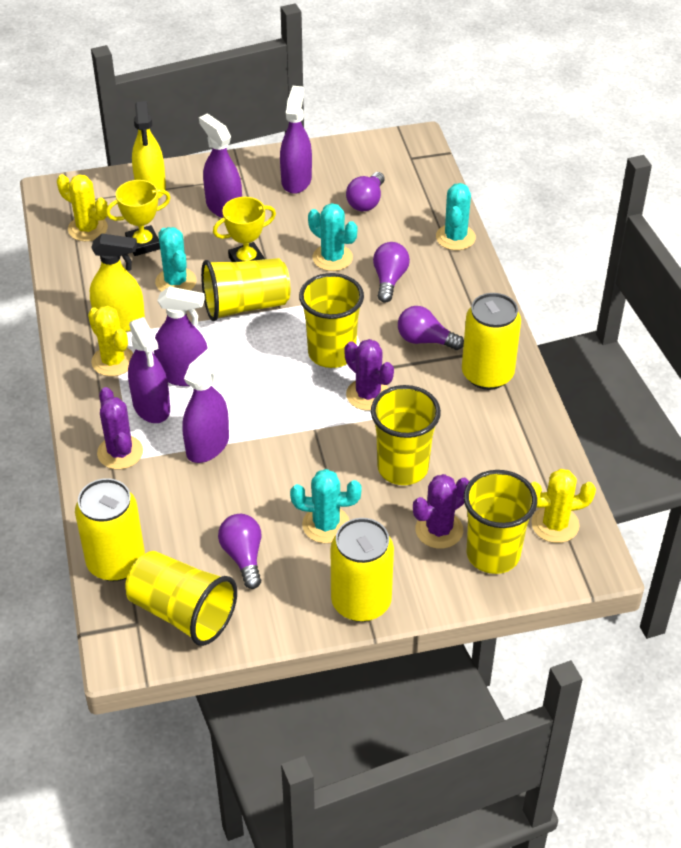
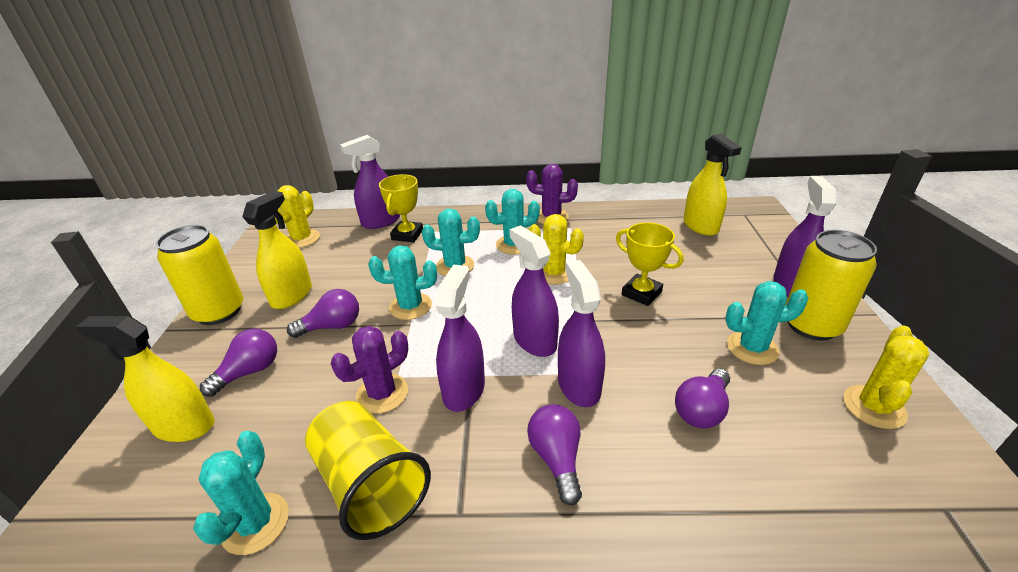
purple cactus: 3 -> 2
turquoise cactus: 4 -> 5
yellow can: 3 -> 2
yellow cup: 5 -> 1
yellow spray bottle: 2 -> 3

